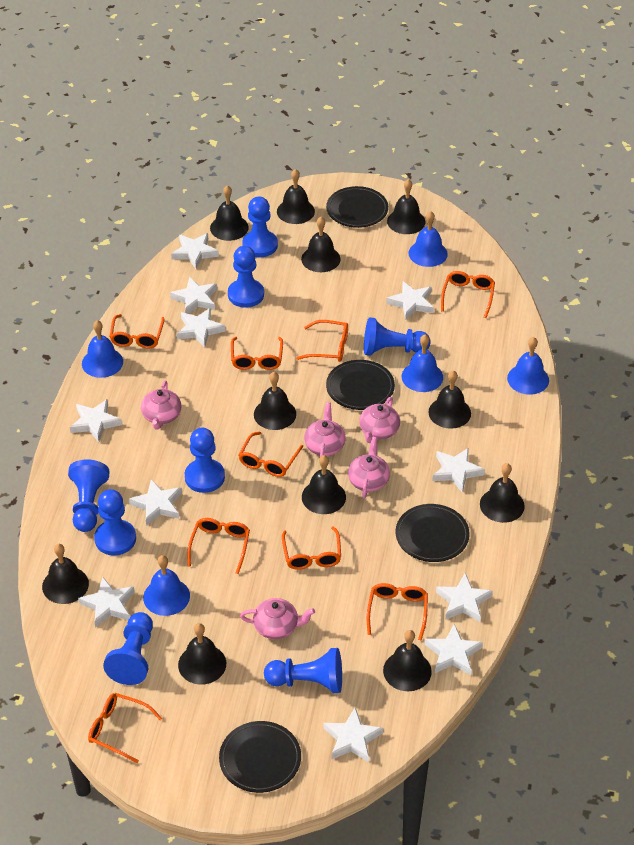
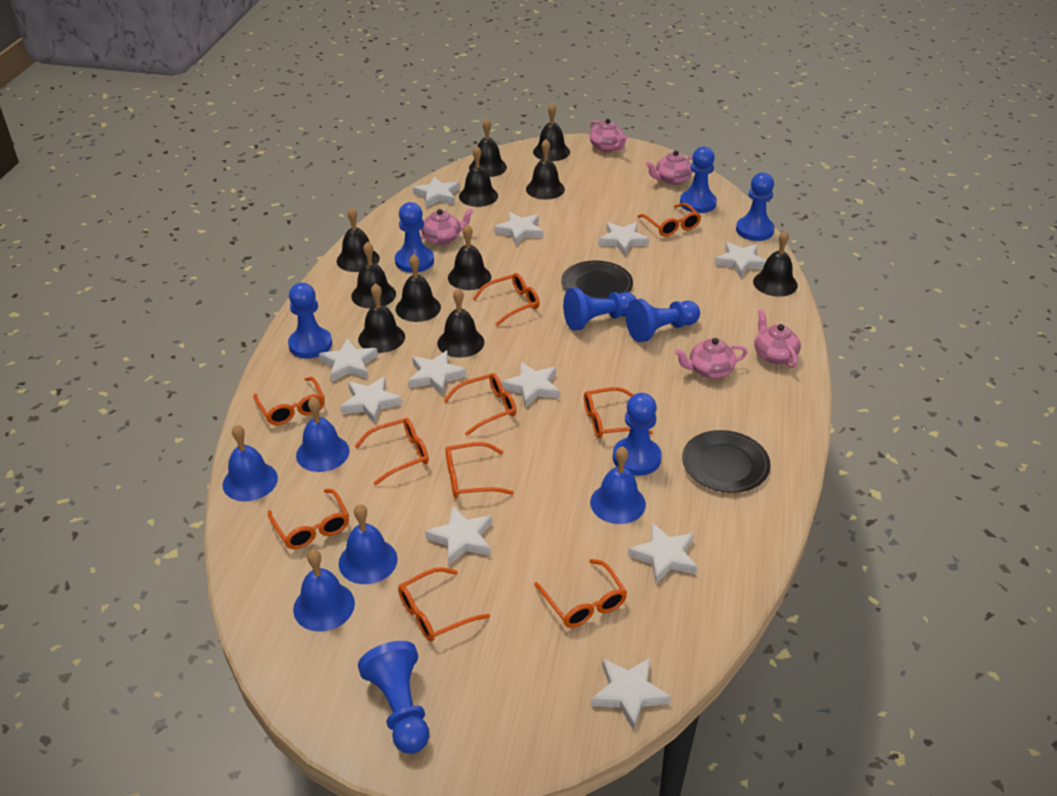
black plate: 4 -> 2
orange glasses: 9 -> 10

